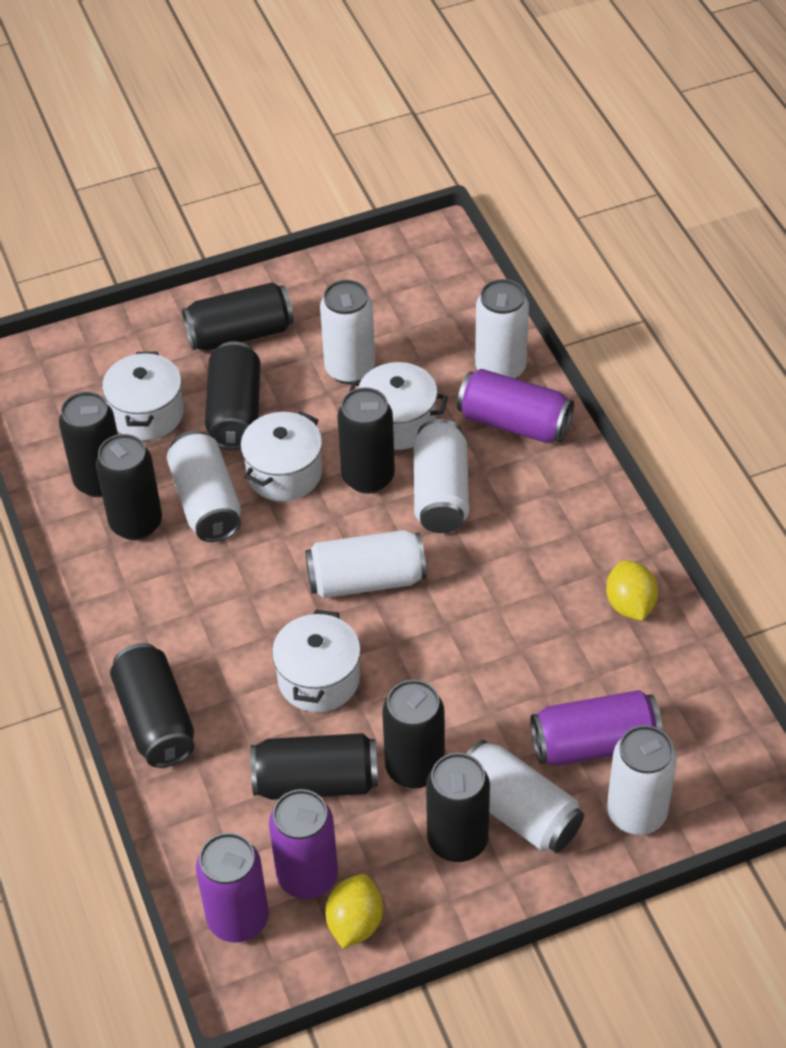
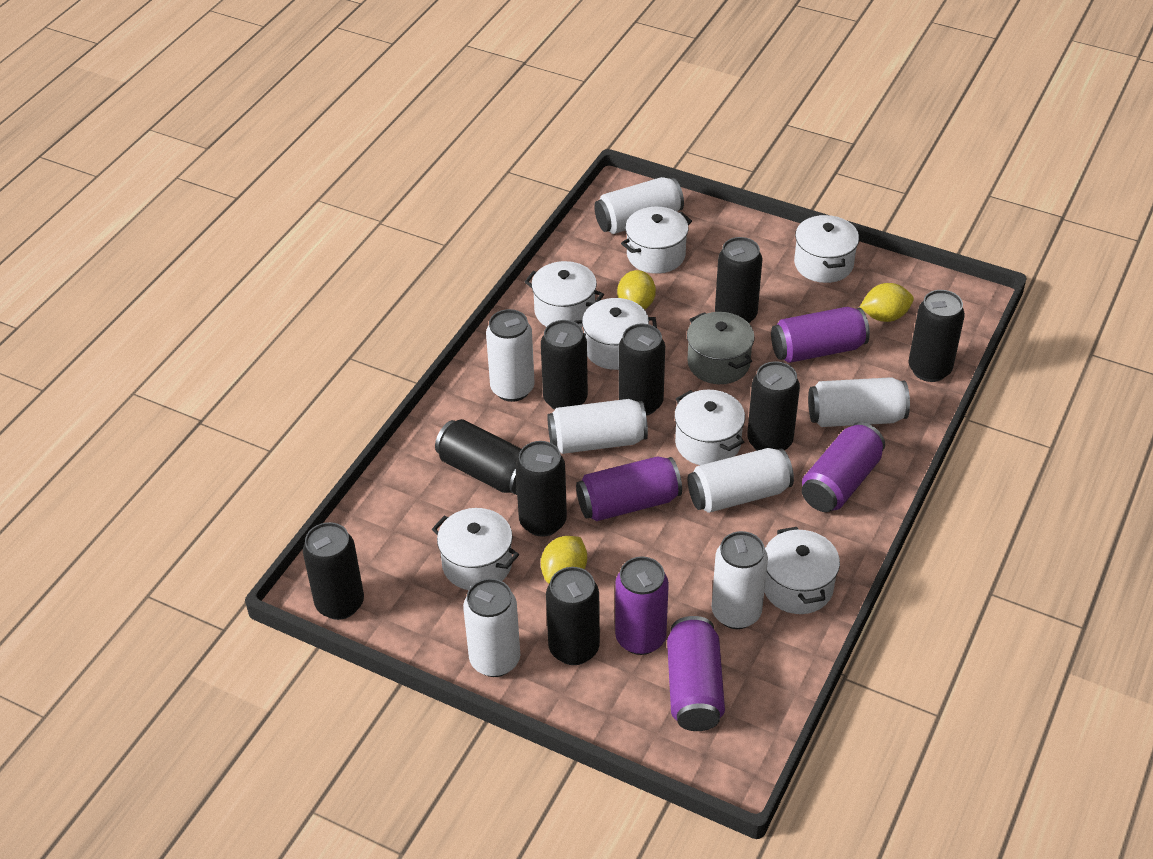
grey pot: 0 -> 1
purple can: 4 -> 5
white pot: 4 -> 7
yellow lemon: 2 -> 3

